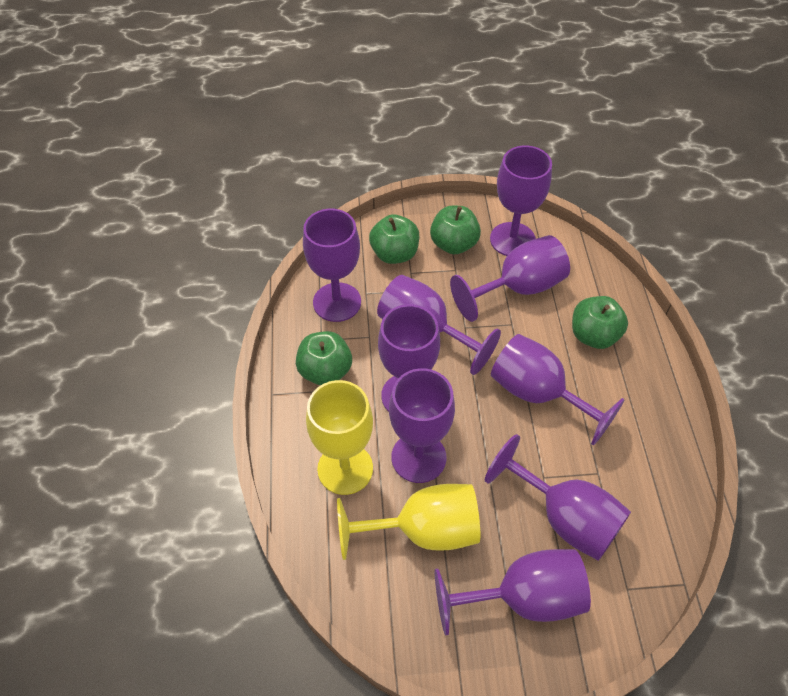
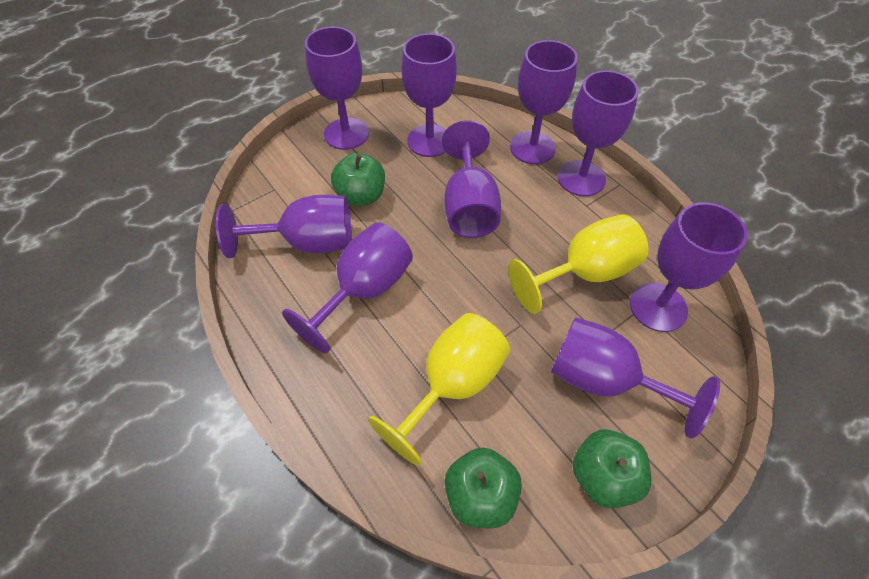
green apple: 4 -> 3

